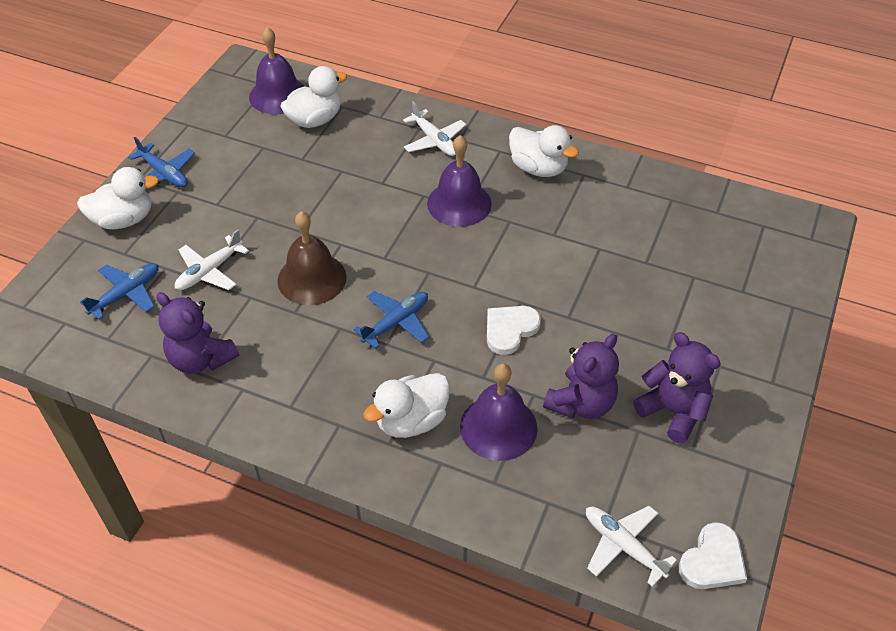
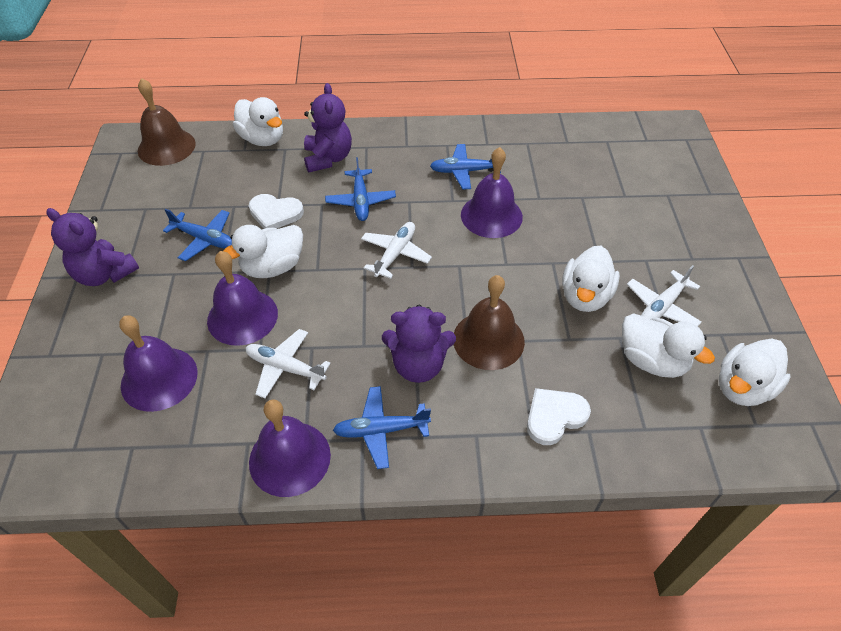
blue plane: 3 -> 4
brown bell: 1 -> 2
purple bell: 3 -> 4
white duck: 4 -> 5

